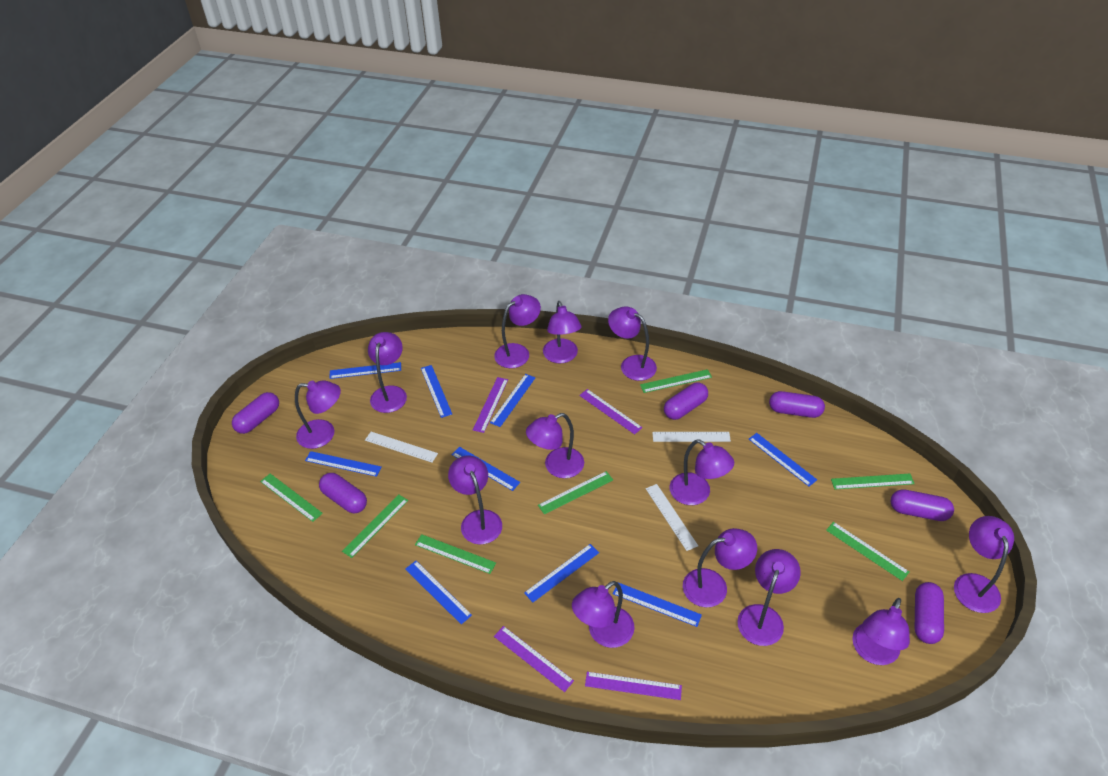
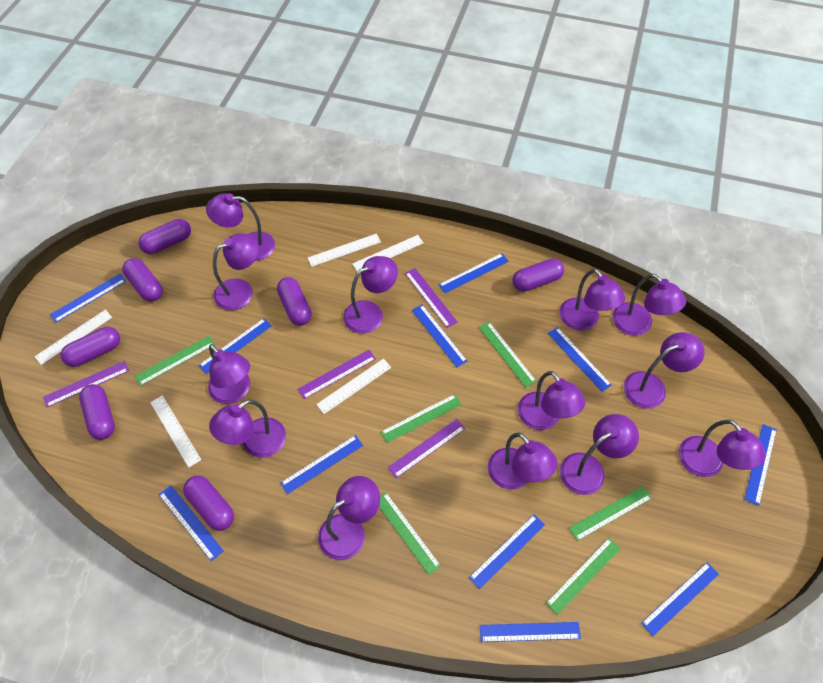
blue ruler: 9 -> 11
green ruler: 7 -> 6
purple capsule: 6 -> 7
white ruler: 3 -> 5

